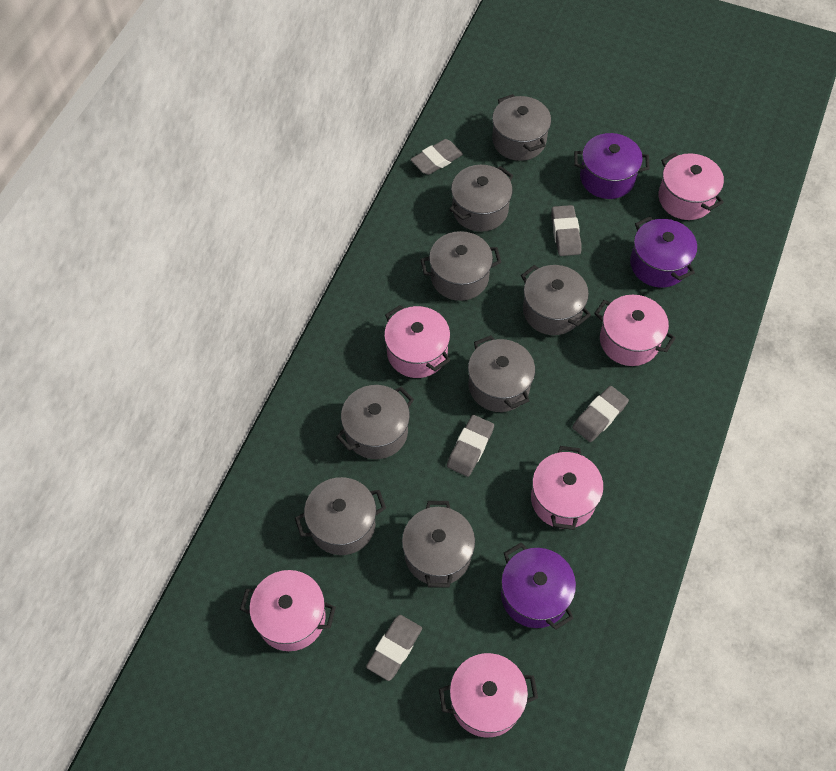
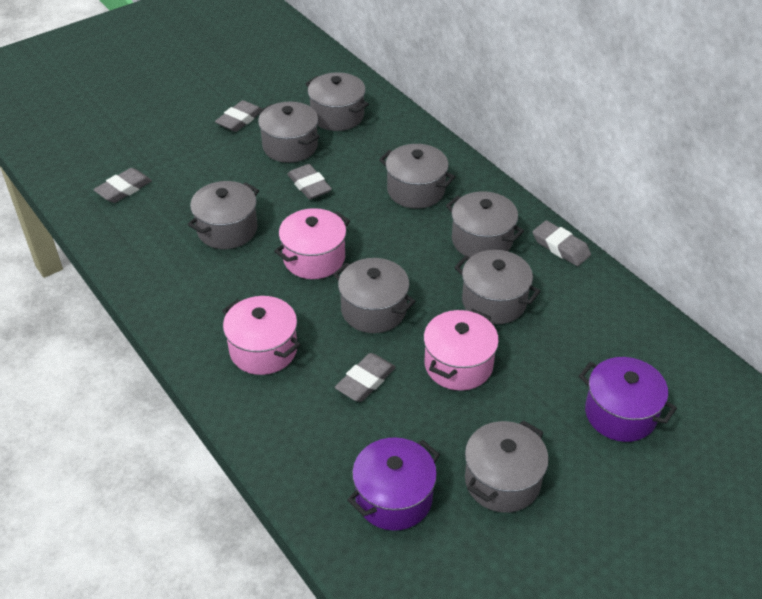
pink pot: 6 -> 3
purple pot: 3 -> 2

